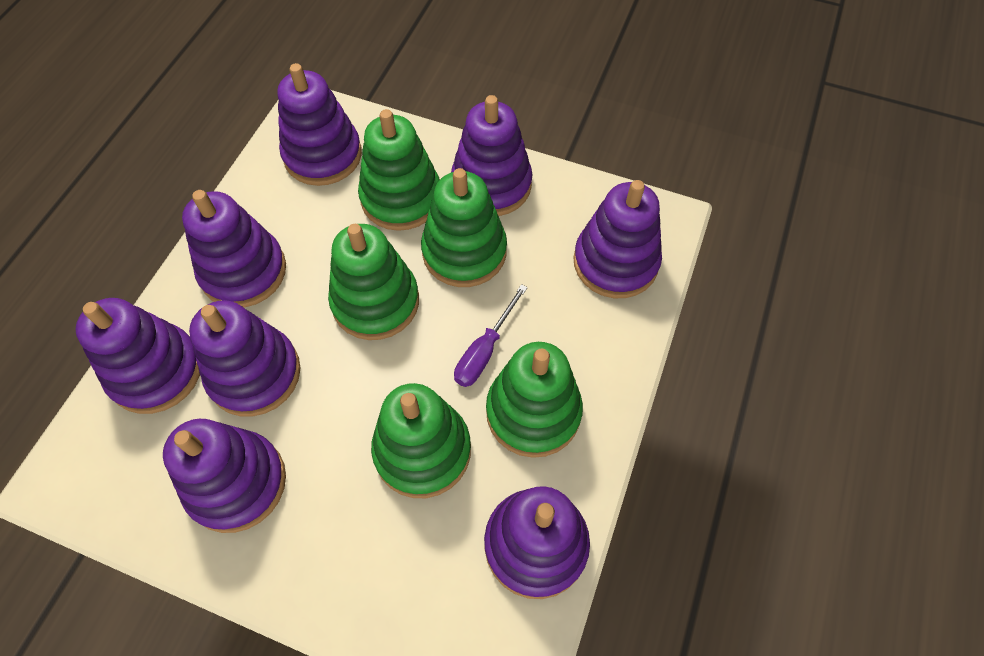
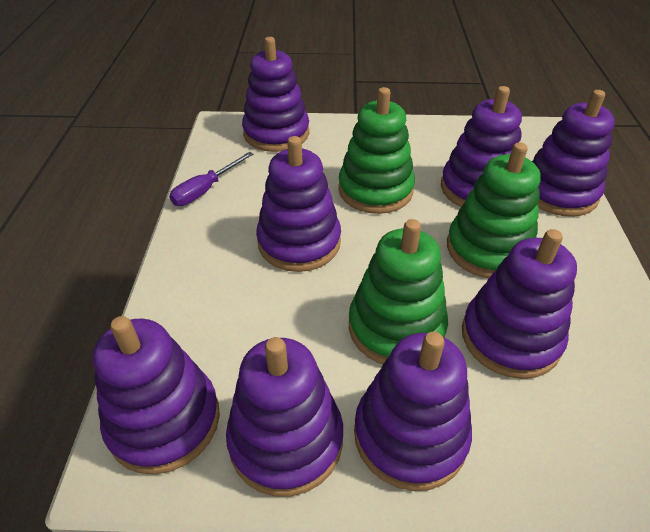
green stacking toy: 5 -> 3

